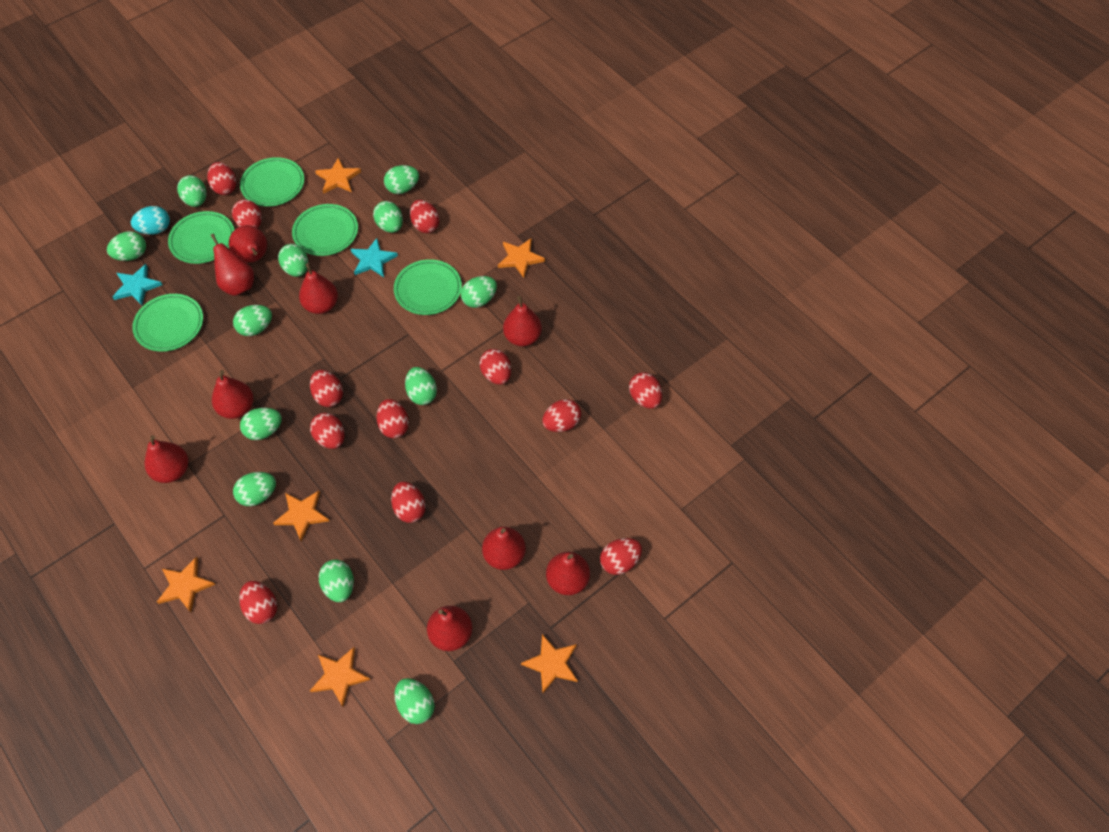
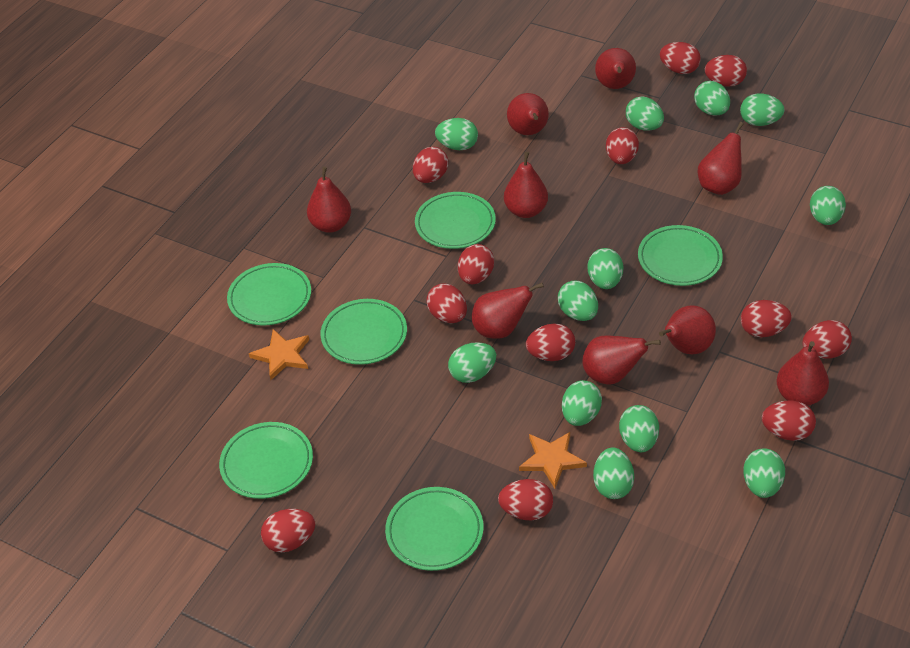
green plate: 5 -> 6
orange star: 6 -> 2
turquoise egg: 1 -> 0
turquoise star: 2 -> 0

